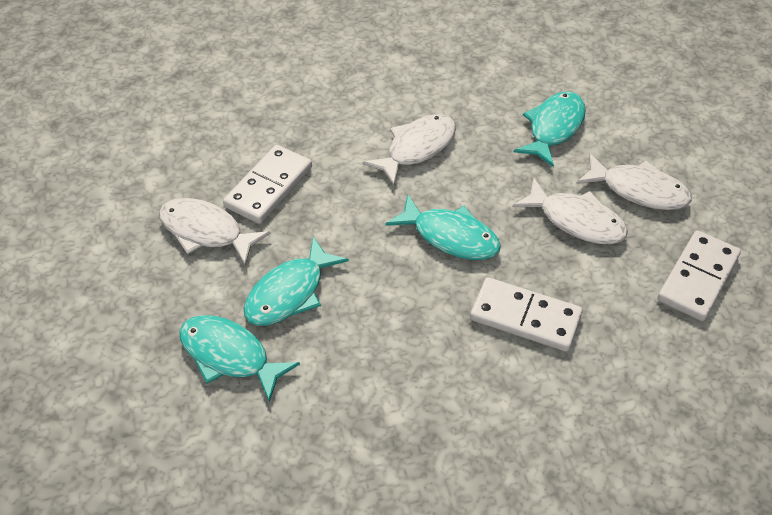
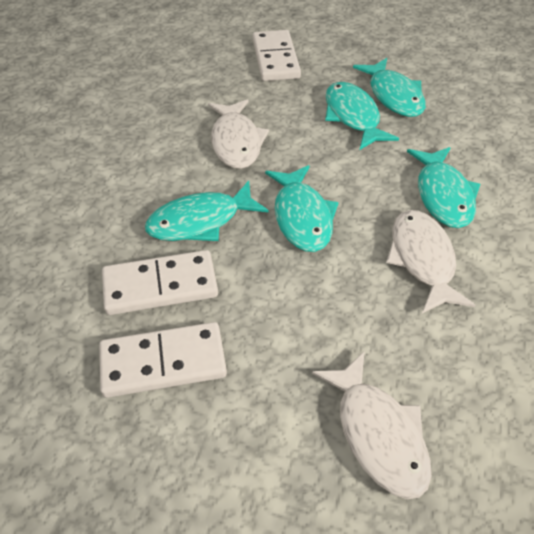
turquoise fish: 4 -> 5
white fish: 4 -> 3

